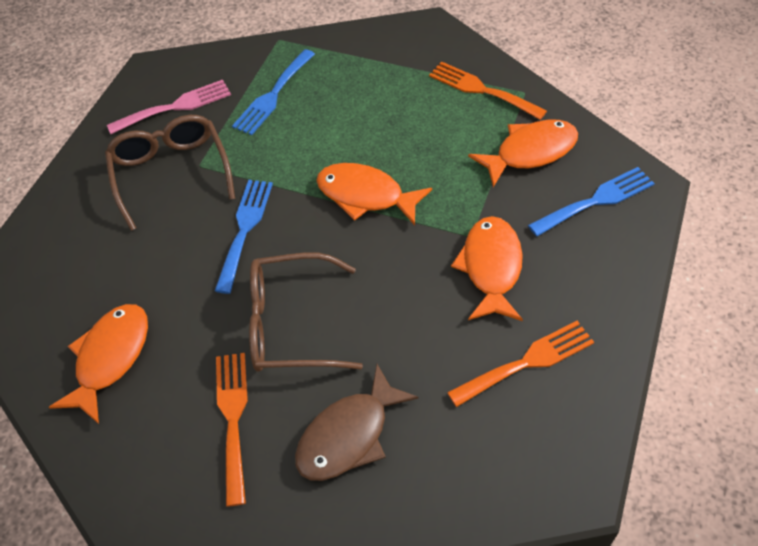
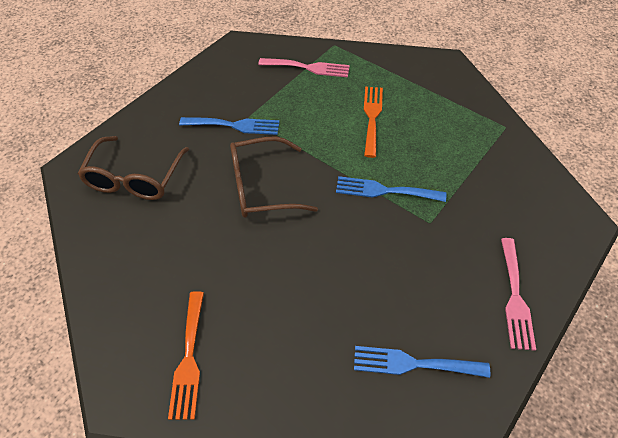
brown fish: 1 -> 0
orange fish: 4 -> 0
orange fork: 3 -> 2
pink fork: 1 -> 2

